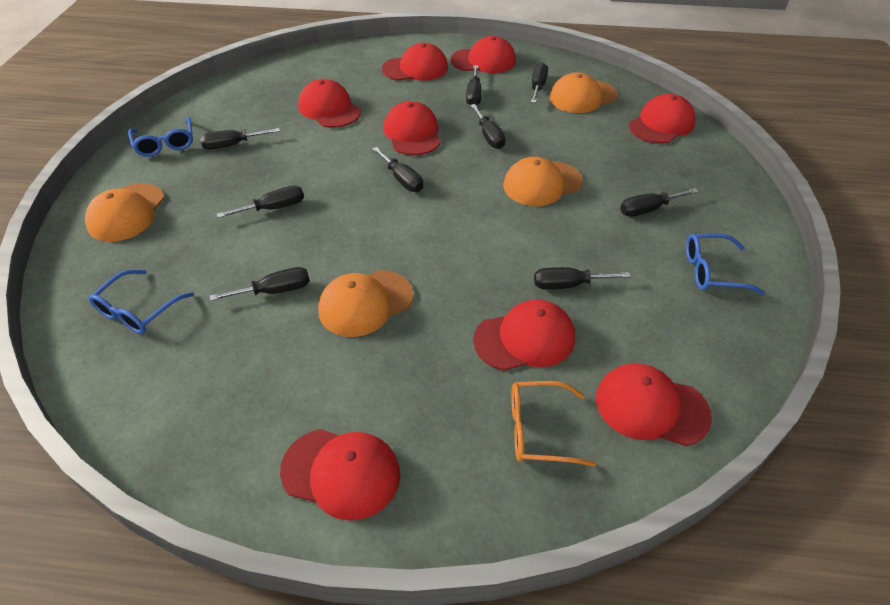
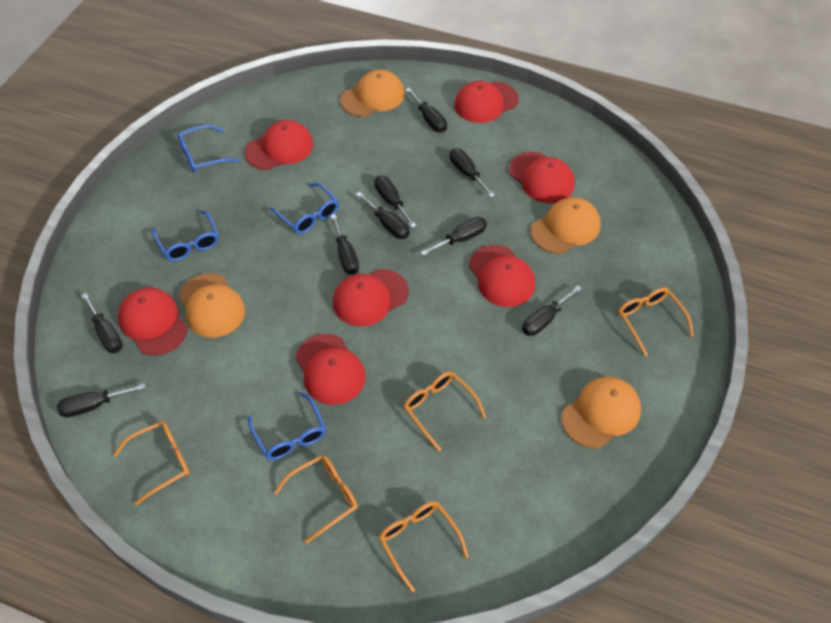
blue glasses: 3 -> 4
orange glasses: 1 -> 5
red cap: 8 -> 7

